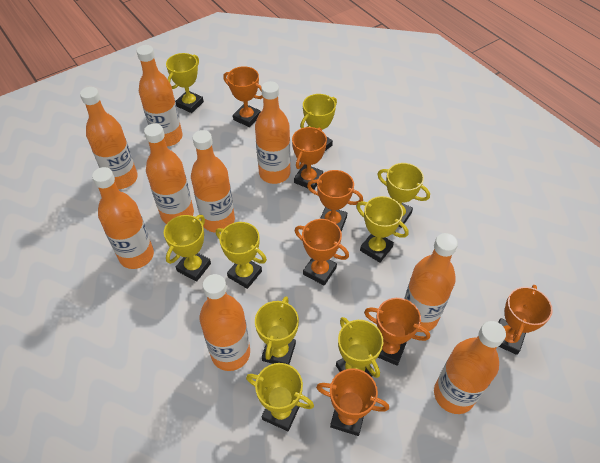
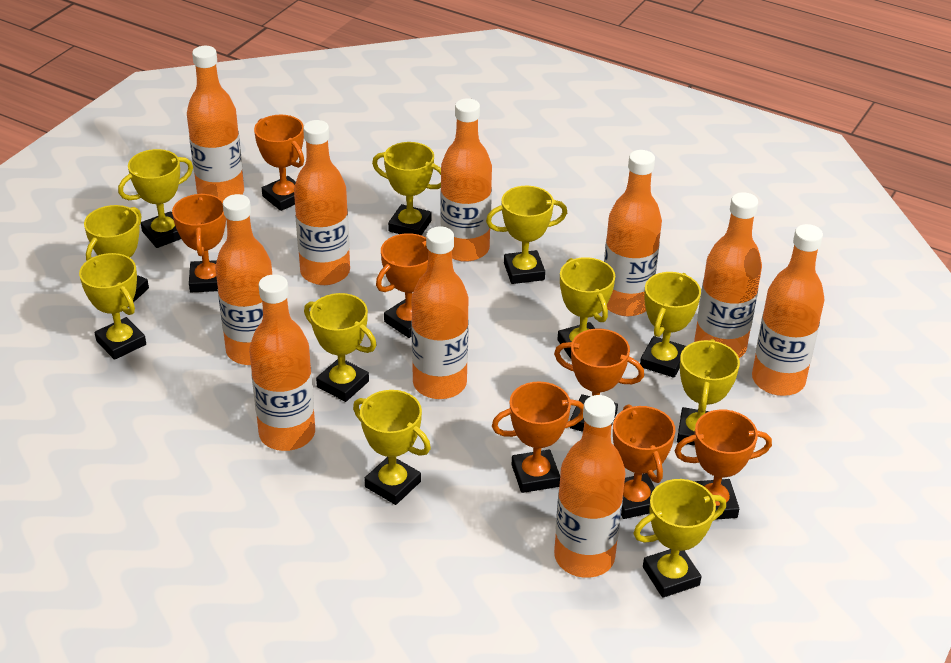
orange bottle: 9 -> 10
yellow trophy: 9 -> 11

